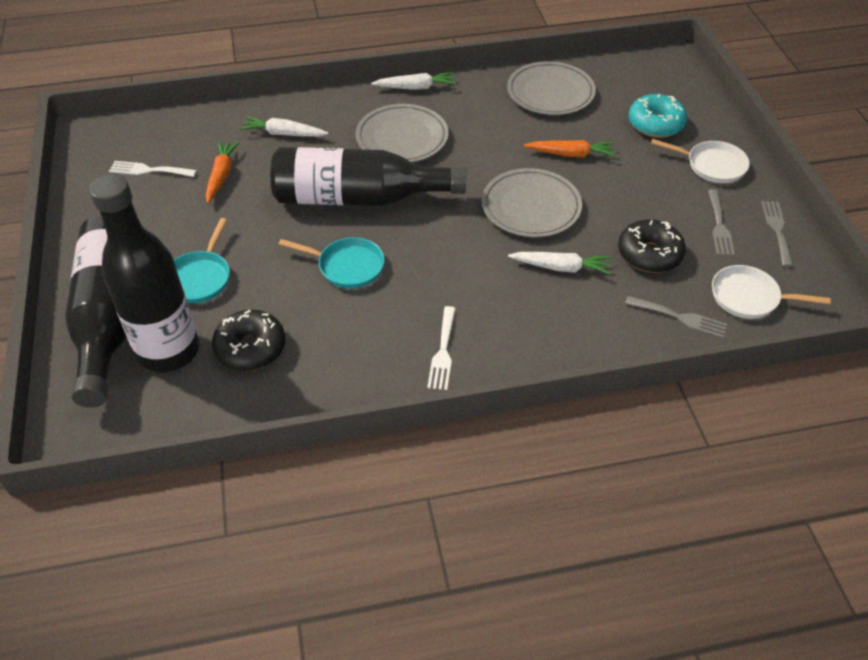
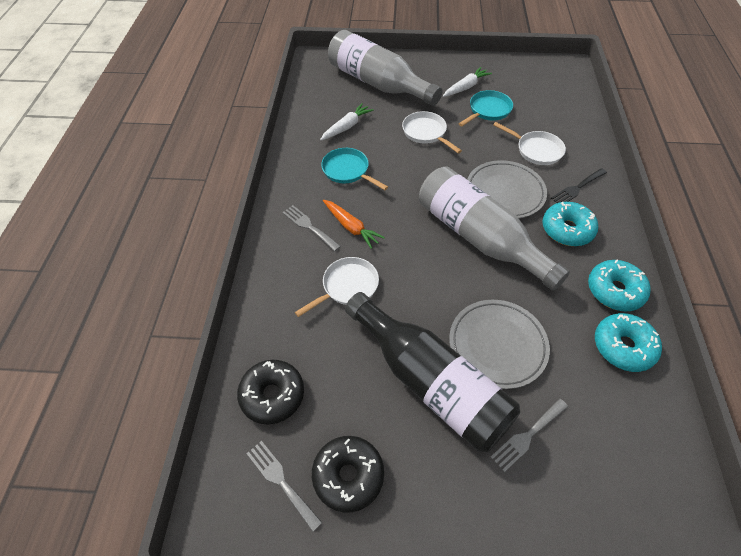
black bottle: 3 -> 1
black fork: 0 -> 1
grey bottle: 0 -> 2
grey plate: 3 -> 2
orange carrot: 2 -> 1
turquoise donut: 1 -> 3
white carrot: 3 -> 2
white fork: 2 -> 0
white pan: 2 -> 3

